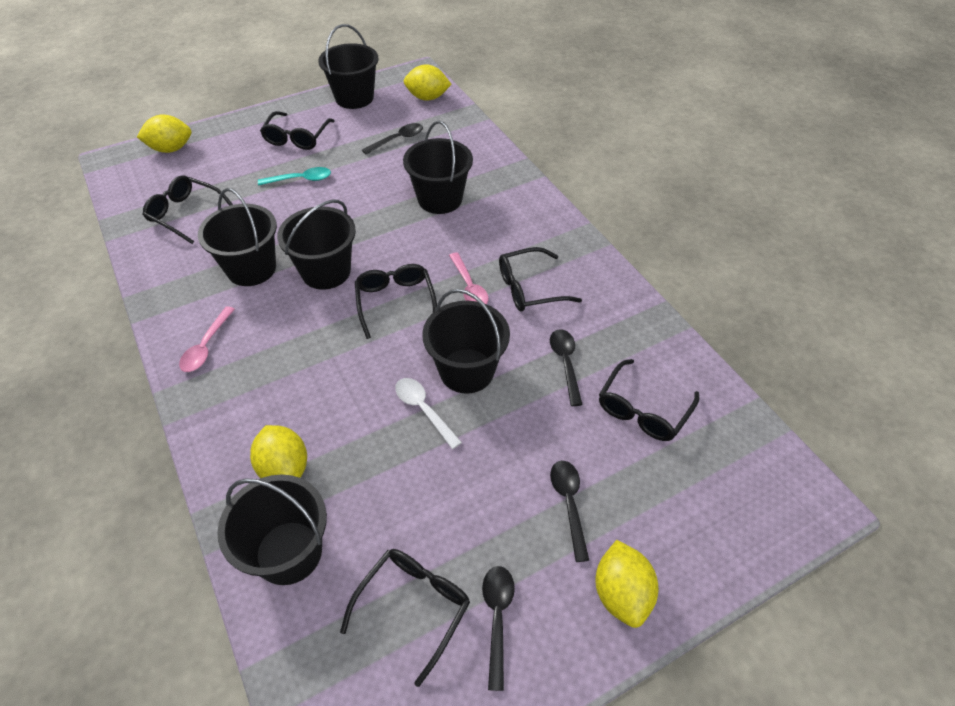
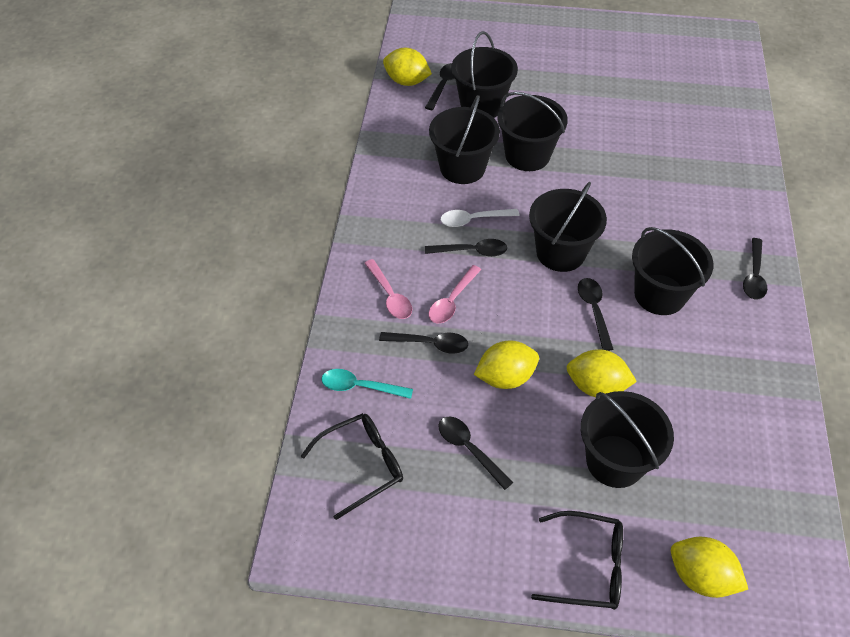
black glasses: 6 -> 2
black spoon: 4 -> 6

